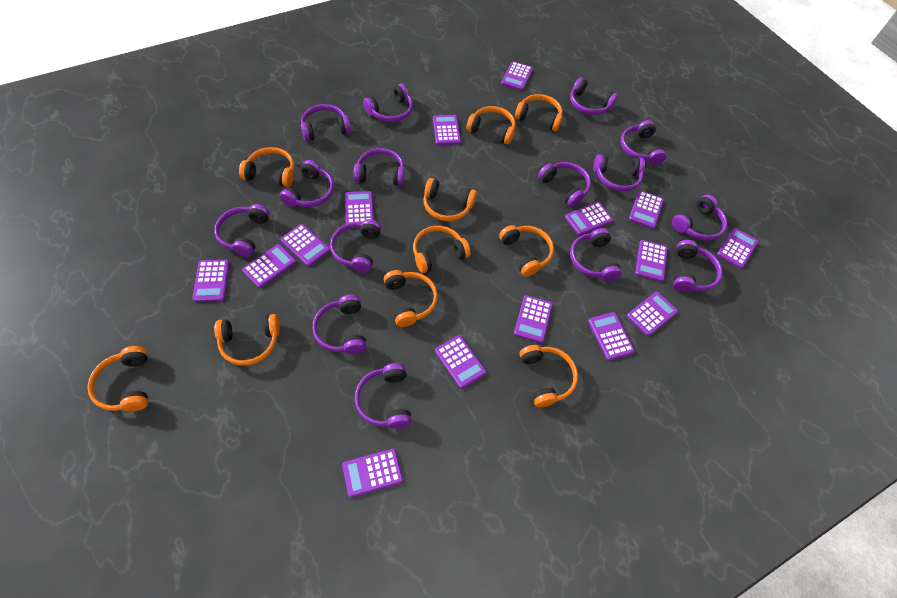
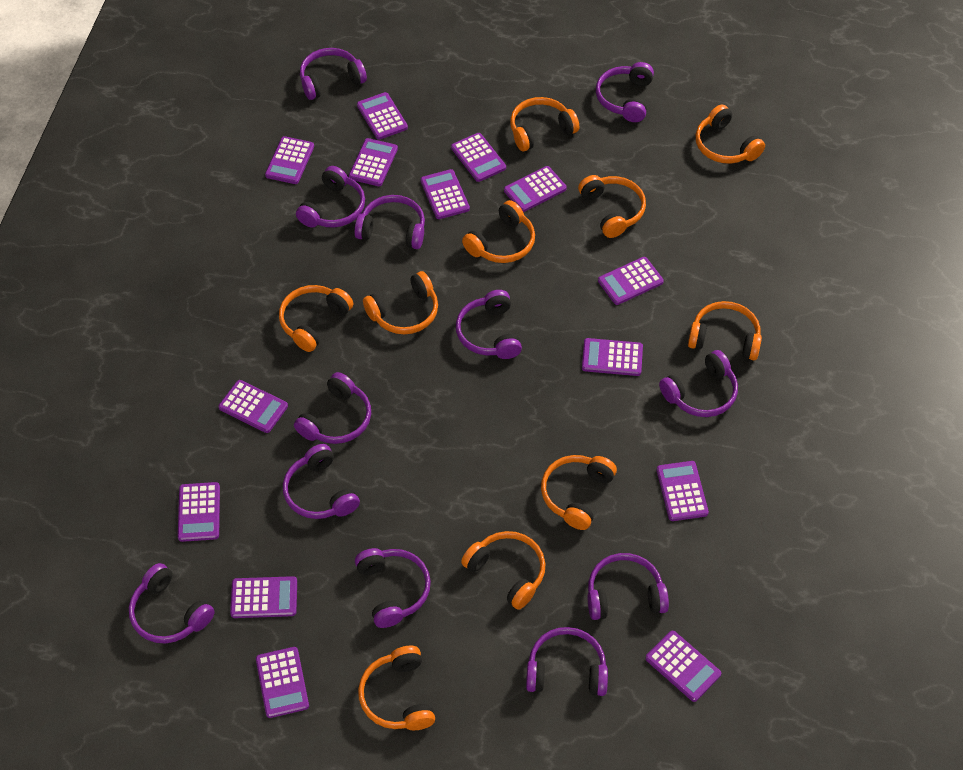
purple calculator: 15 -> 14
purple headphones: 15 -> 12

